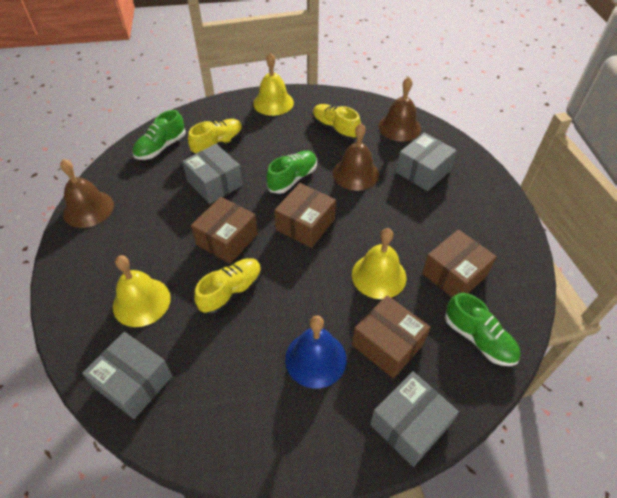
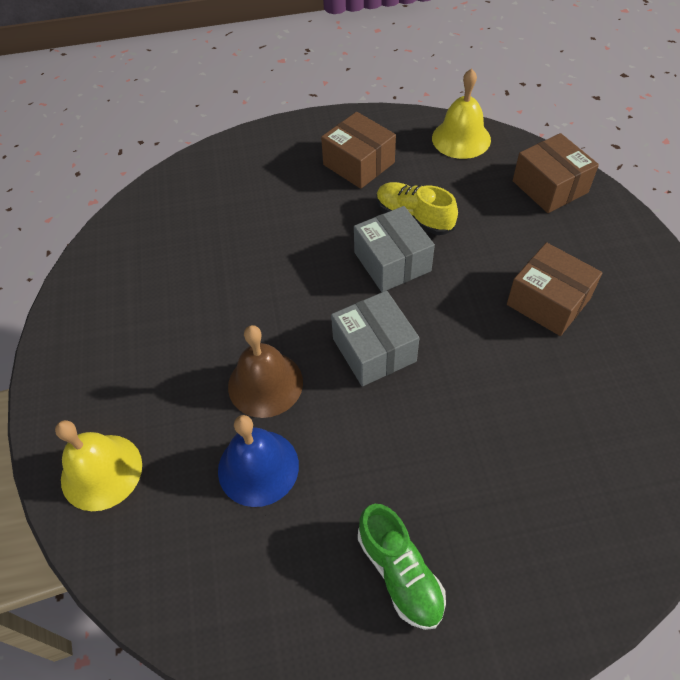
brown bell: 3 -> 1
brown box: 4 -> 3
green shoe: 3 -> 1
grey box: 4 -> 2
yellow bell: 3 -> 2
yellow shoe: 3 -> 1

